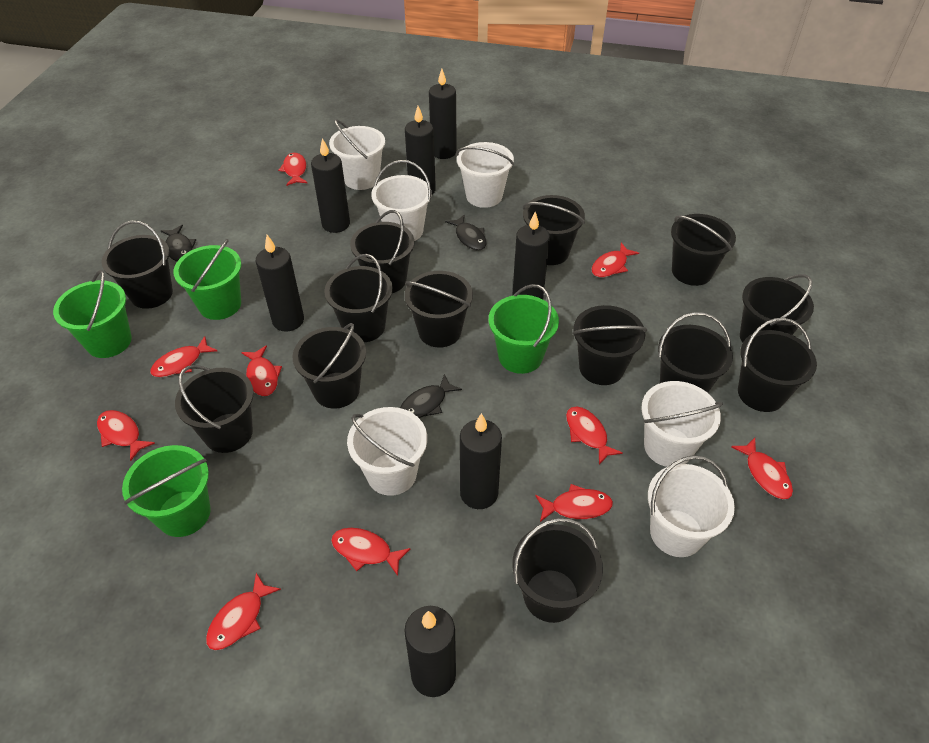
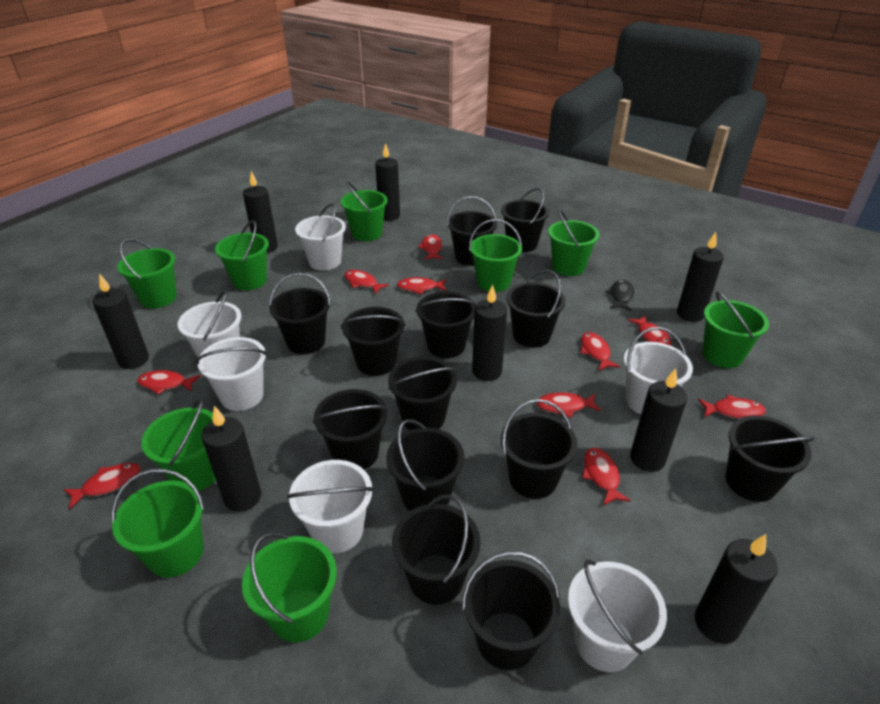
black candle: 7 -> 8
black fish: 3 -> 1
green bucket: 4 -> 9

